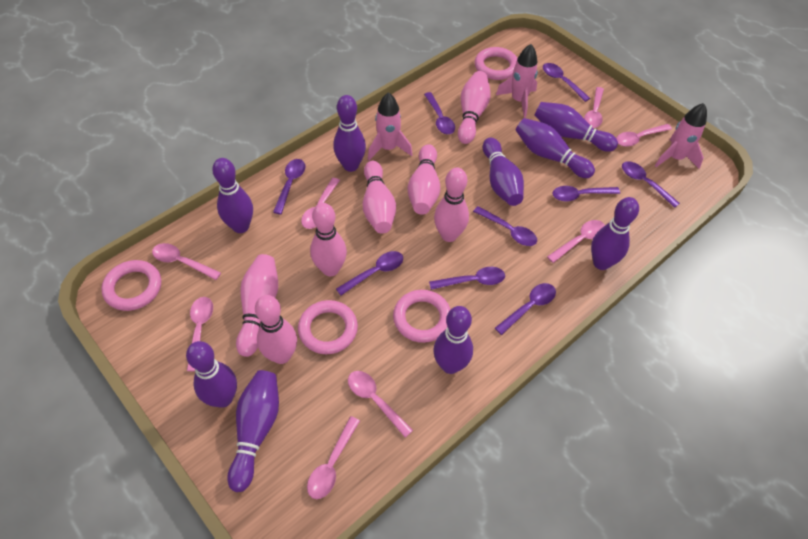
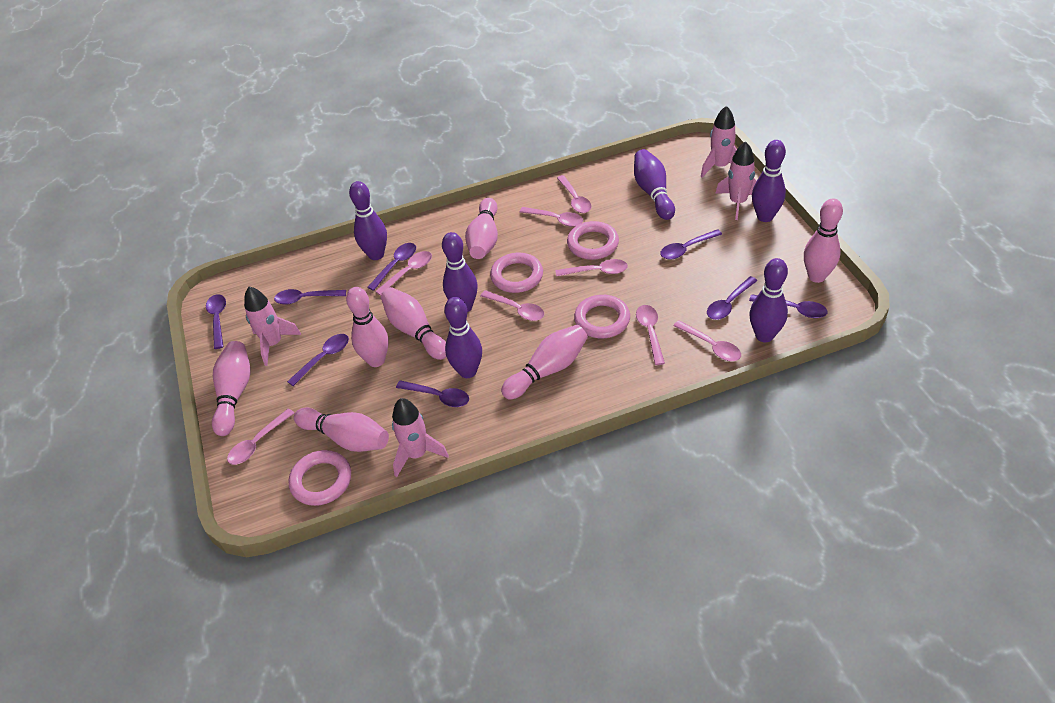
pink rocket: 3 -> 4
purple bowling pin: 9 -> 6
purple spoon: 9 -> 8

